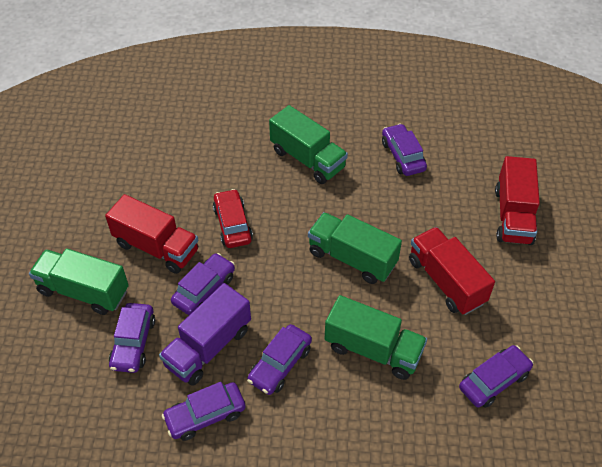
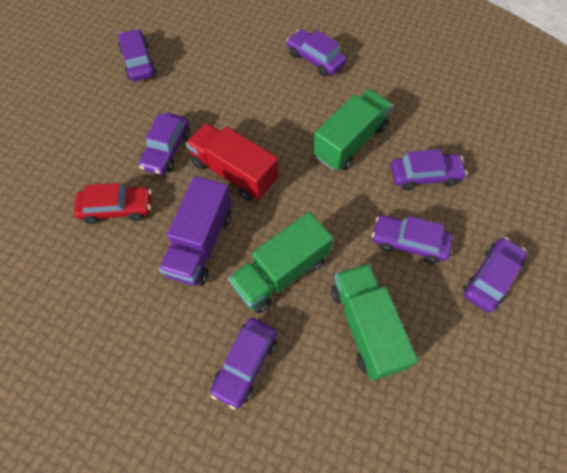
green truck: 4 -> 3
purple car: 6 -> 7
red truck: 3 -> 1

